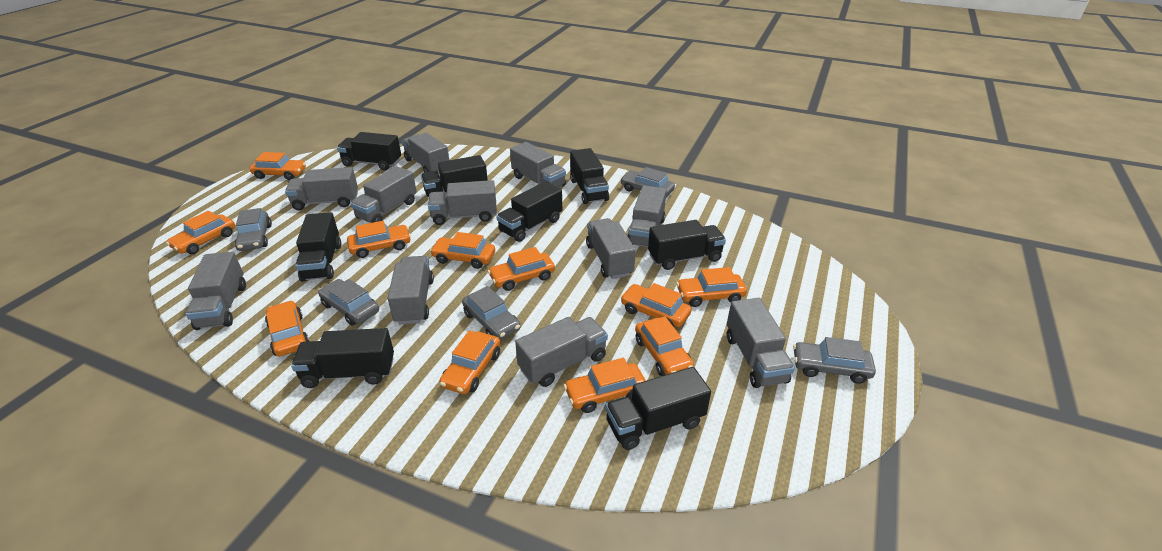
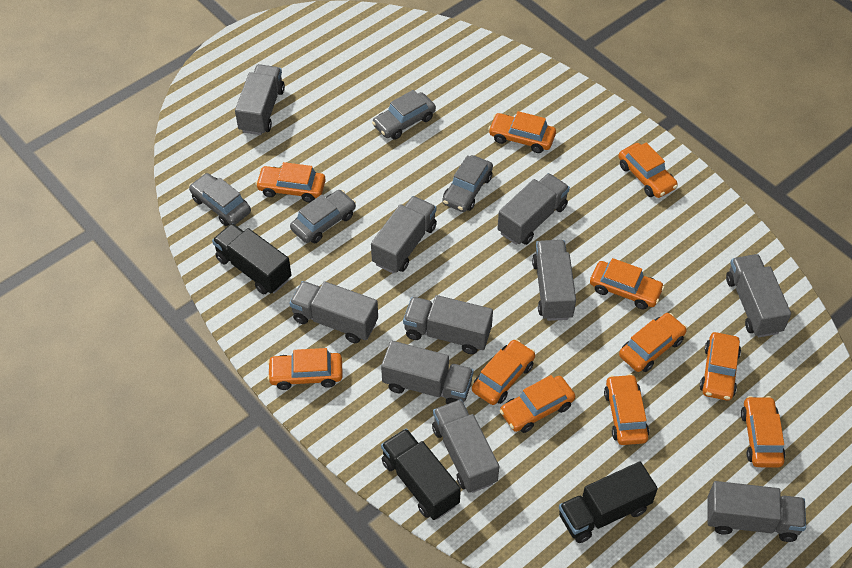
black truck: 8 -> 3
grey car: 5 -> 4
grey truck: 11 -> 10

